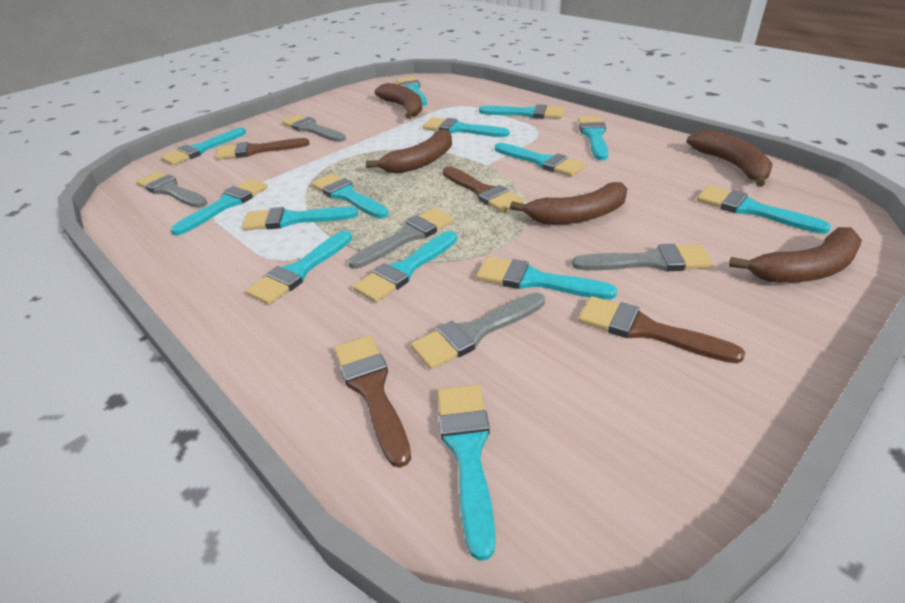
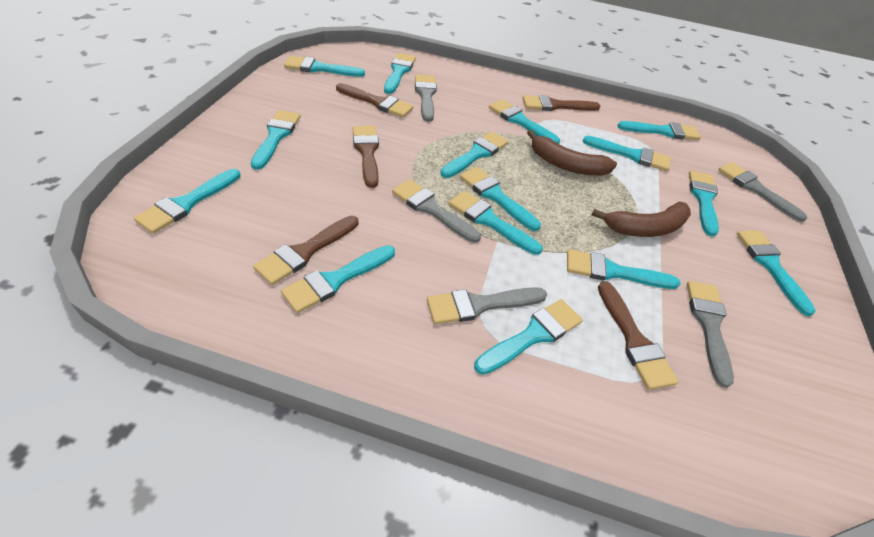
brown banana: 5 -> 2
brown brush: 4 -> 5
turquoise brush: 14 -> 15

